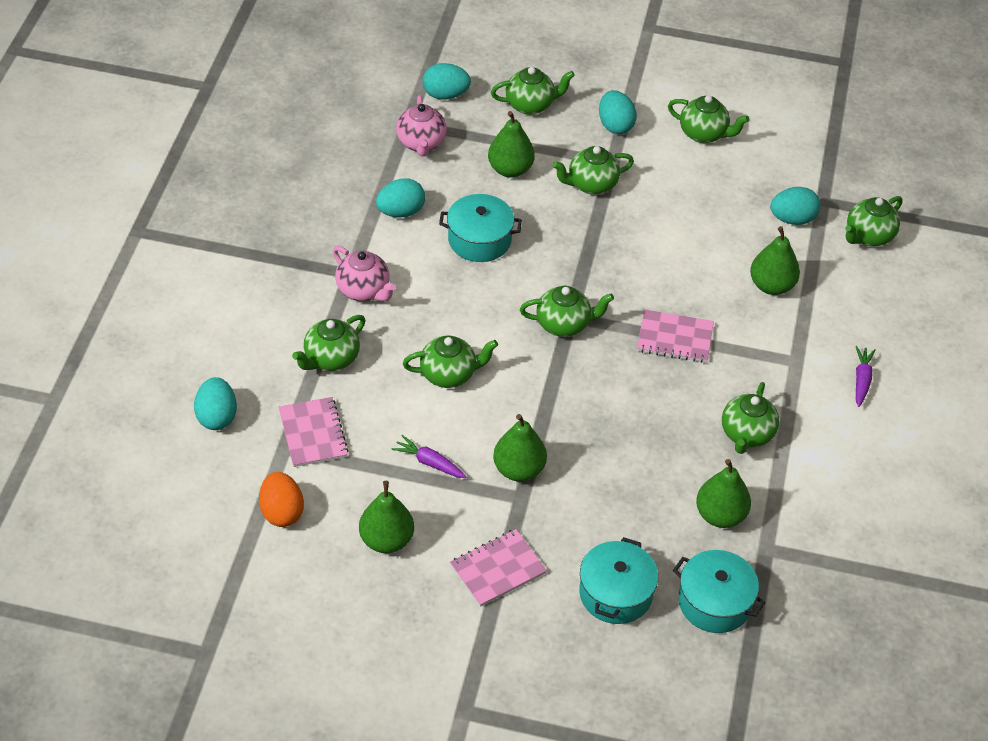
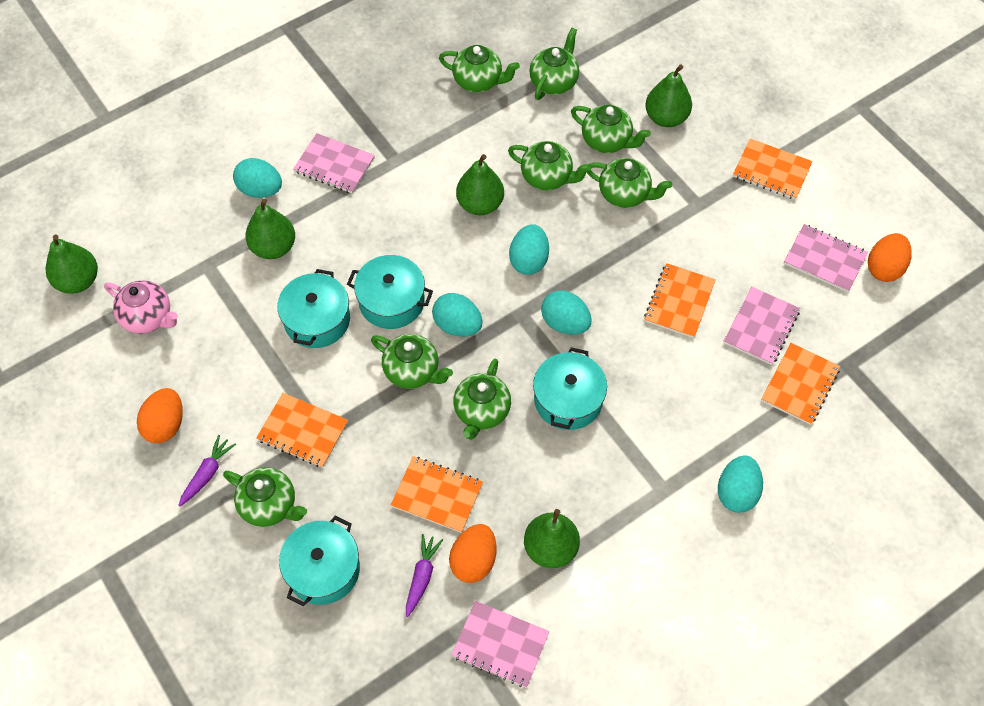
orange egg: 1 -> 3
orange notebook: 0 -> 5
pink notebook: 3 -> 4
pink teapot: 2 -> 1
turquoise pot: 3 -> 4

